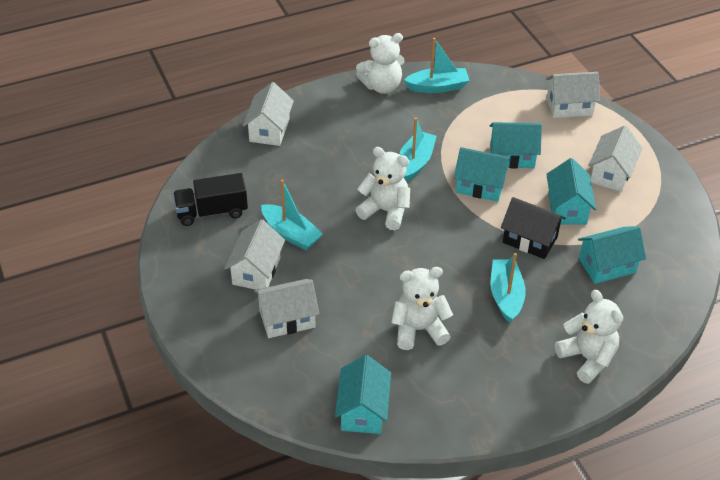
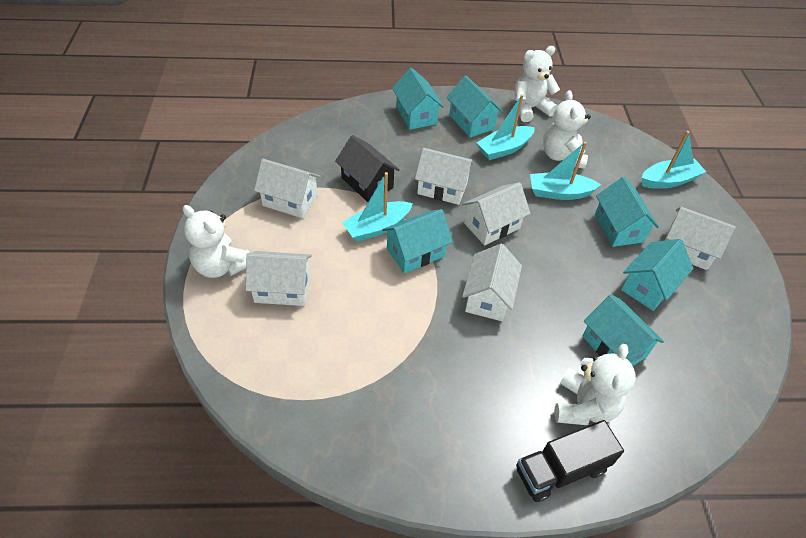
turquoise house: 5 -> 6
white house: 5 -> 6

